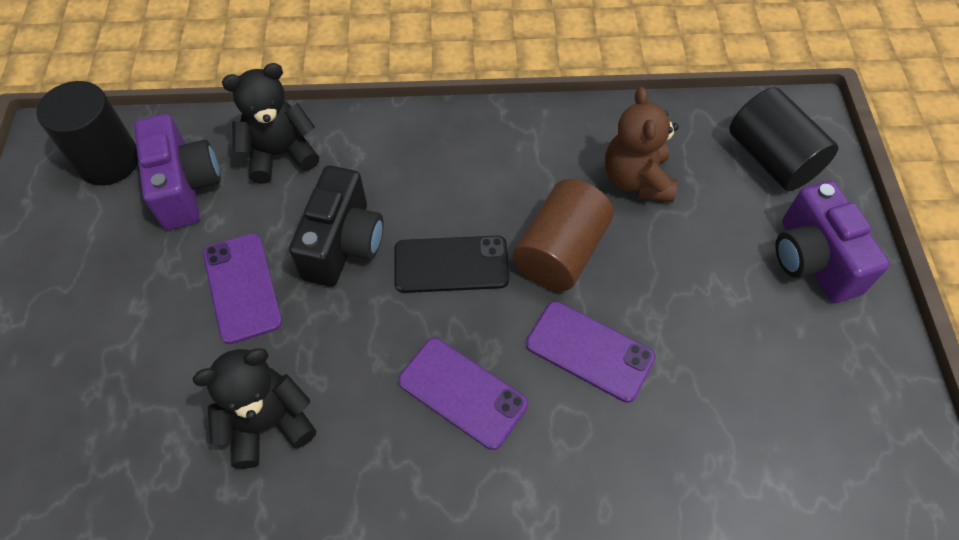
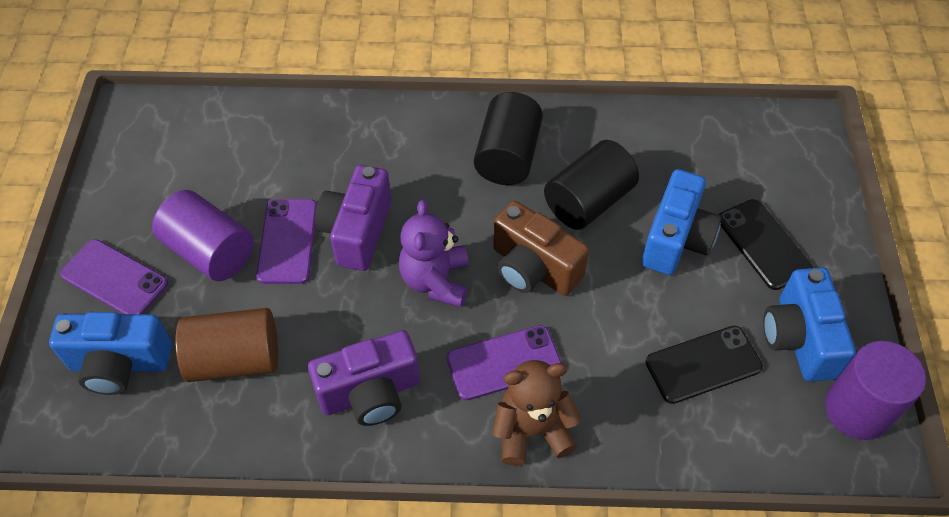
black camera: 1 -> 0
black phone: 1 -> 2
black teddy bear: 2 -> 0
blue camera: 0 -> 3
brown camera: 0 -> 1
purple cylinder: 0 -> 2
purple teddy bear: 0 -> 1

